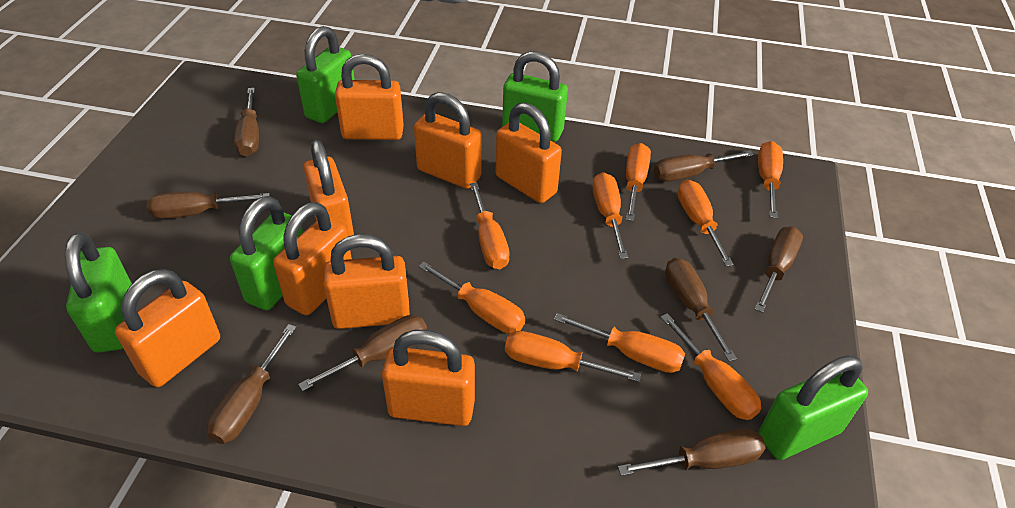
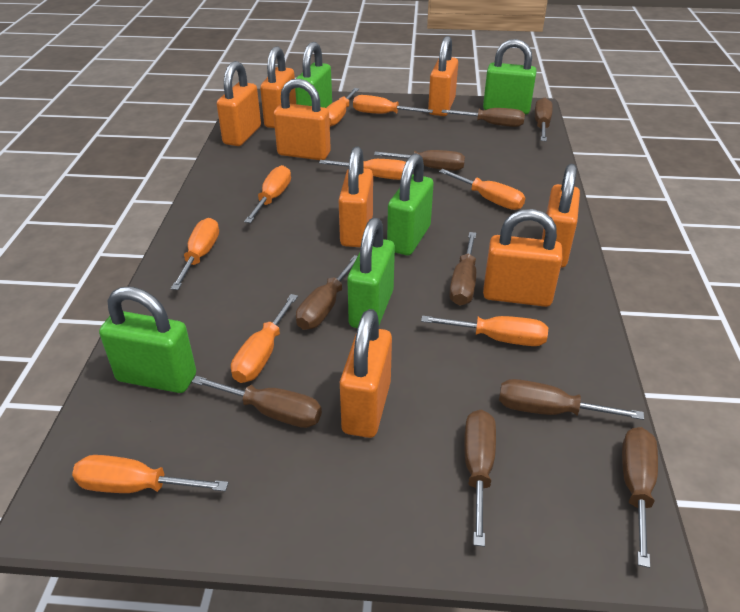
brown screwdriver: 8 -> 9

